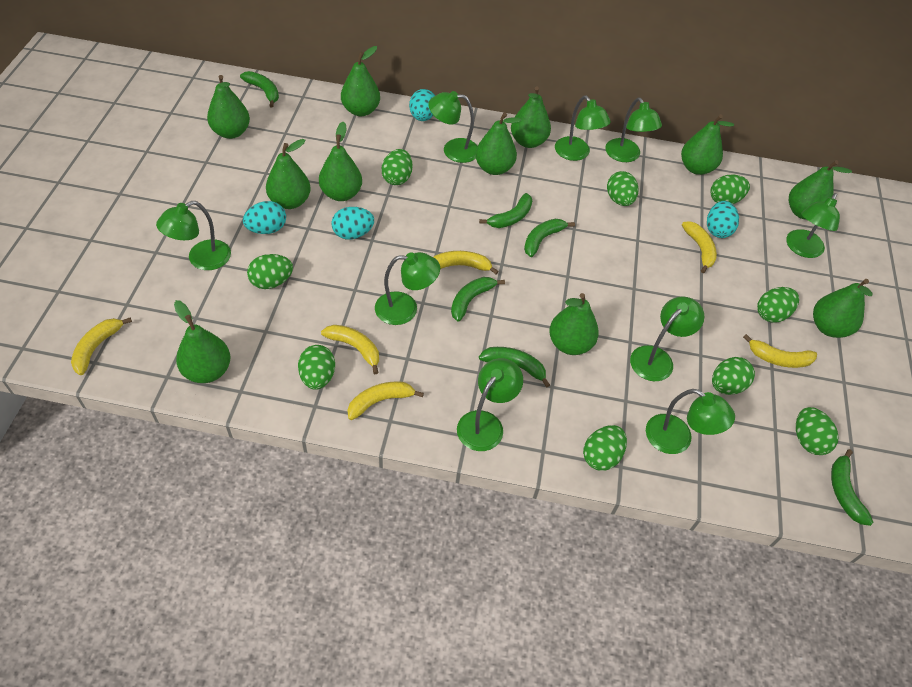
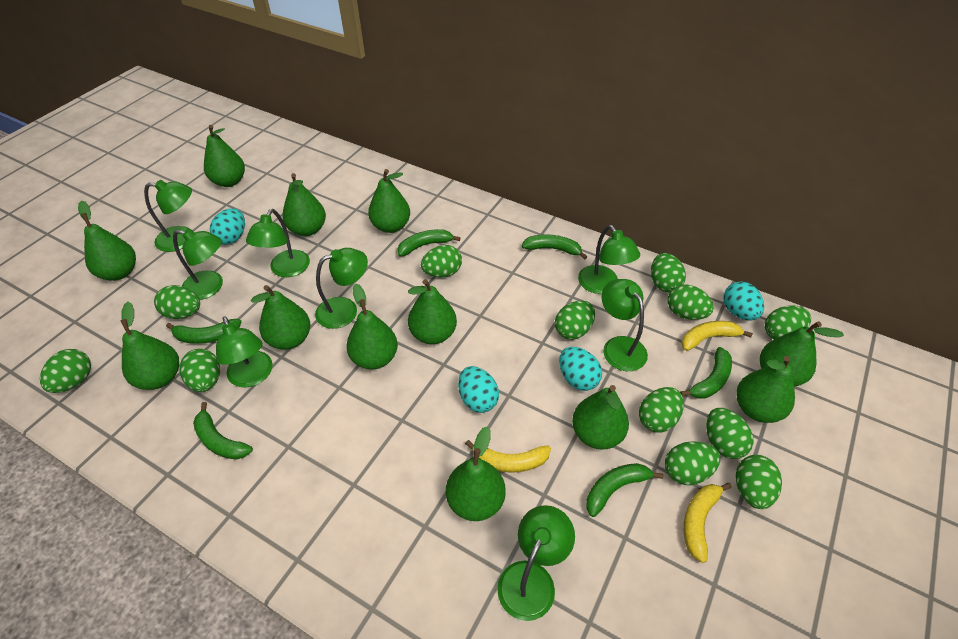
green egg: 9 -> 12
green lamp: 9 -> 8
green pear: 11 -> 12
yellow banana: 6 -> 3

